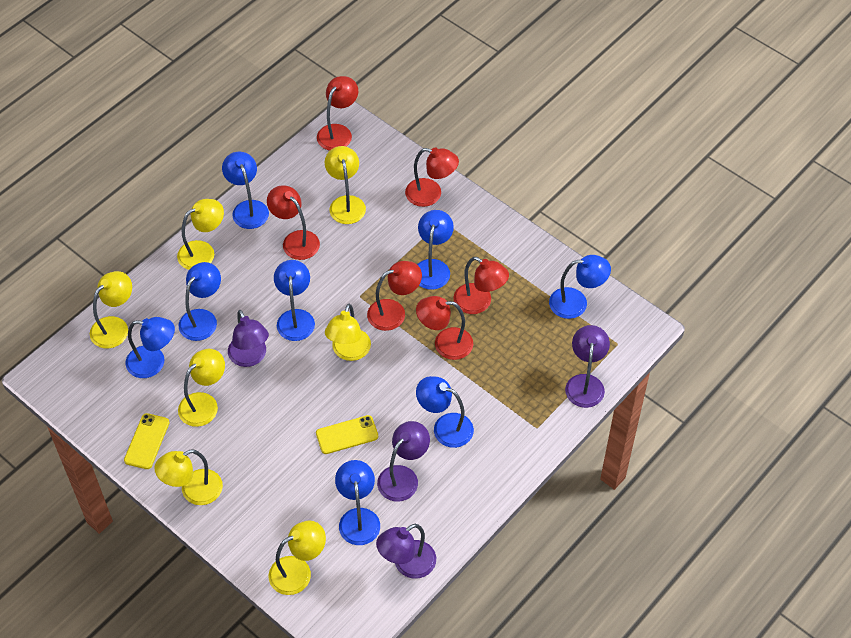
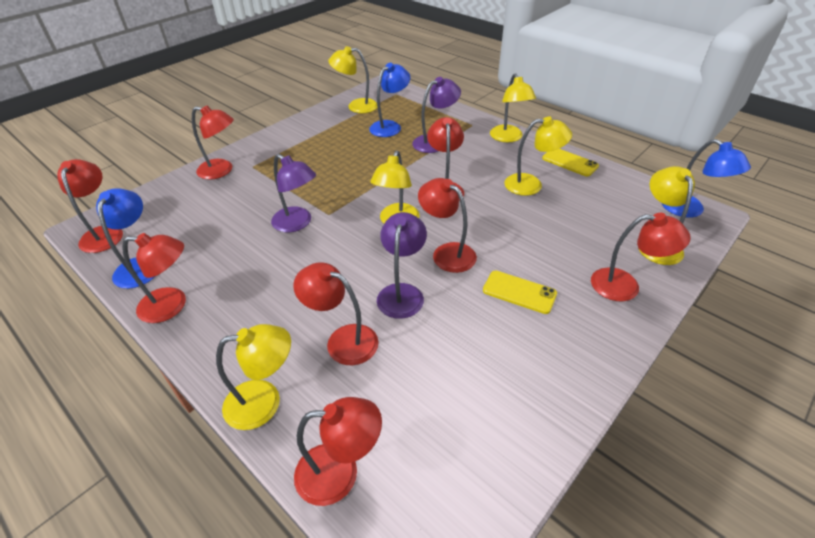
blue lamp: 8 -> 3
purple lamp: 4 -> 3
red lamp: 6 -> 8
yellow lamp: 7 -> 6

